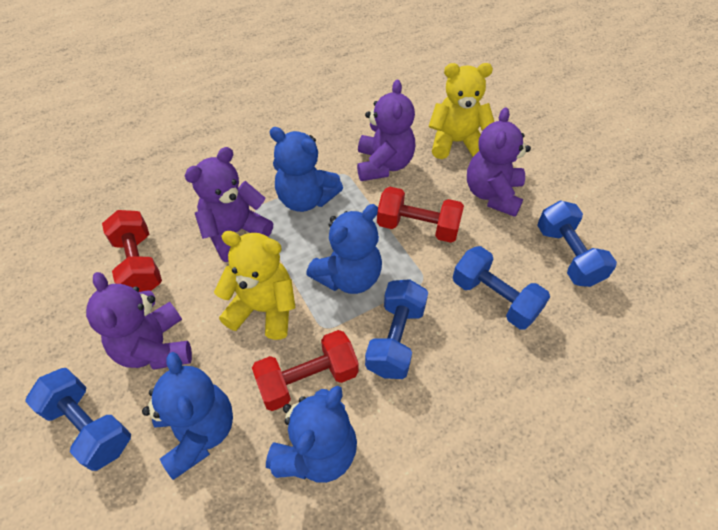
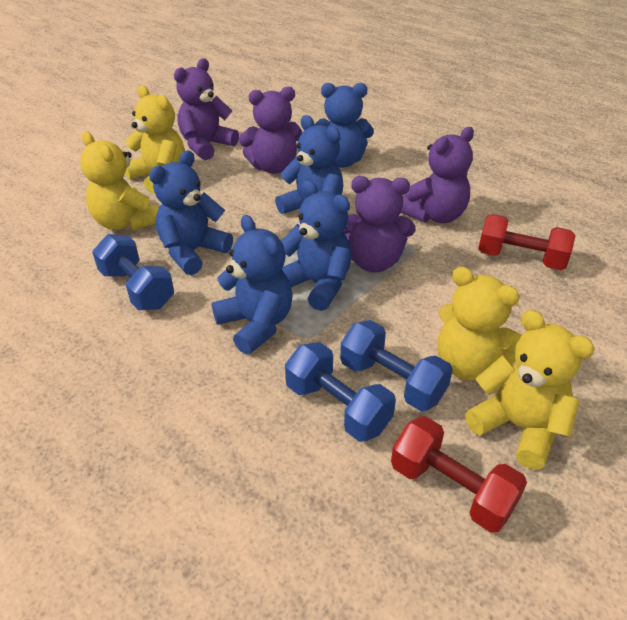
blue dumbbell: 4 -> 3
blue teddy bear: 4 -> 5
red dumbbell: 3 -> 2
yellow teddy bear: 2 -> 4

